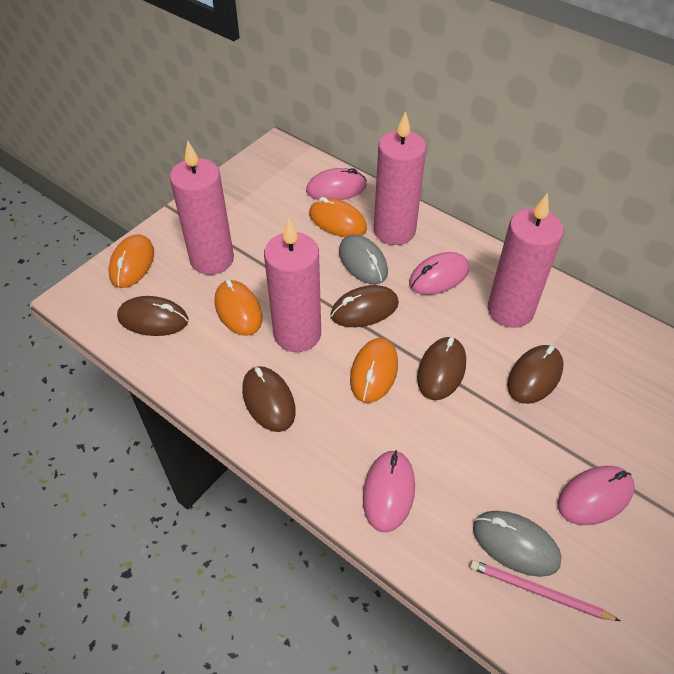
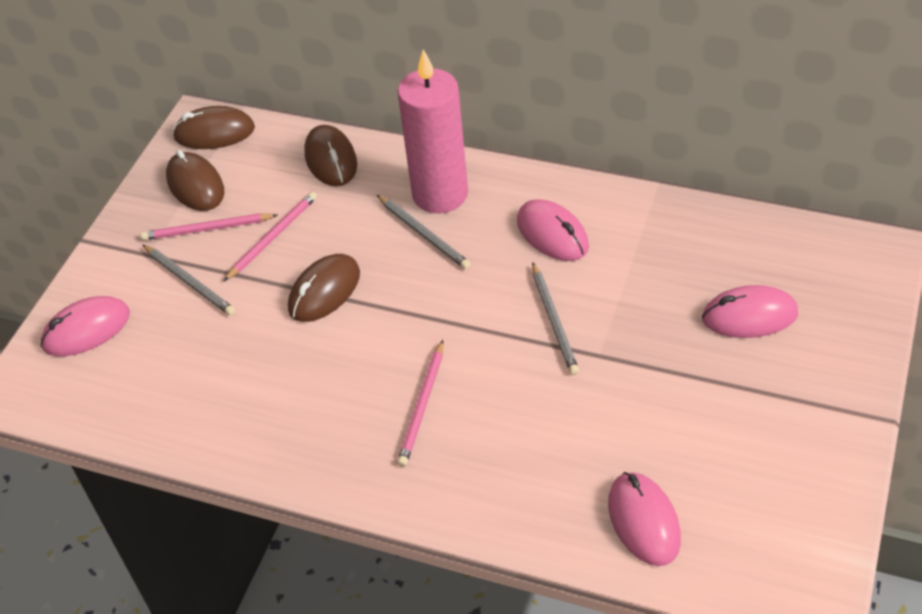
brown mouse: 5 -> 4
grey mouse: 2 -> 0
grey pencil: 0 -> 3
orange mouse: 4 -> 0
pink candle: 4 -> 1
pink pencil: 1 -> 3

